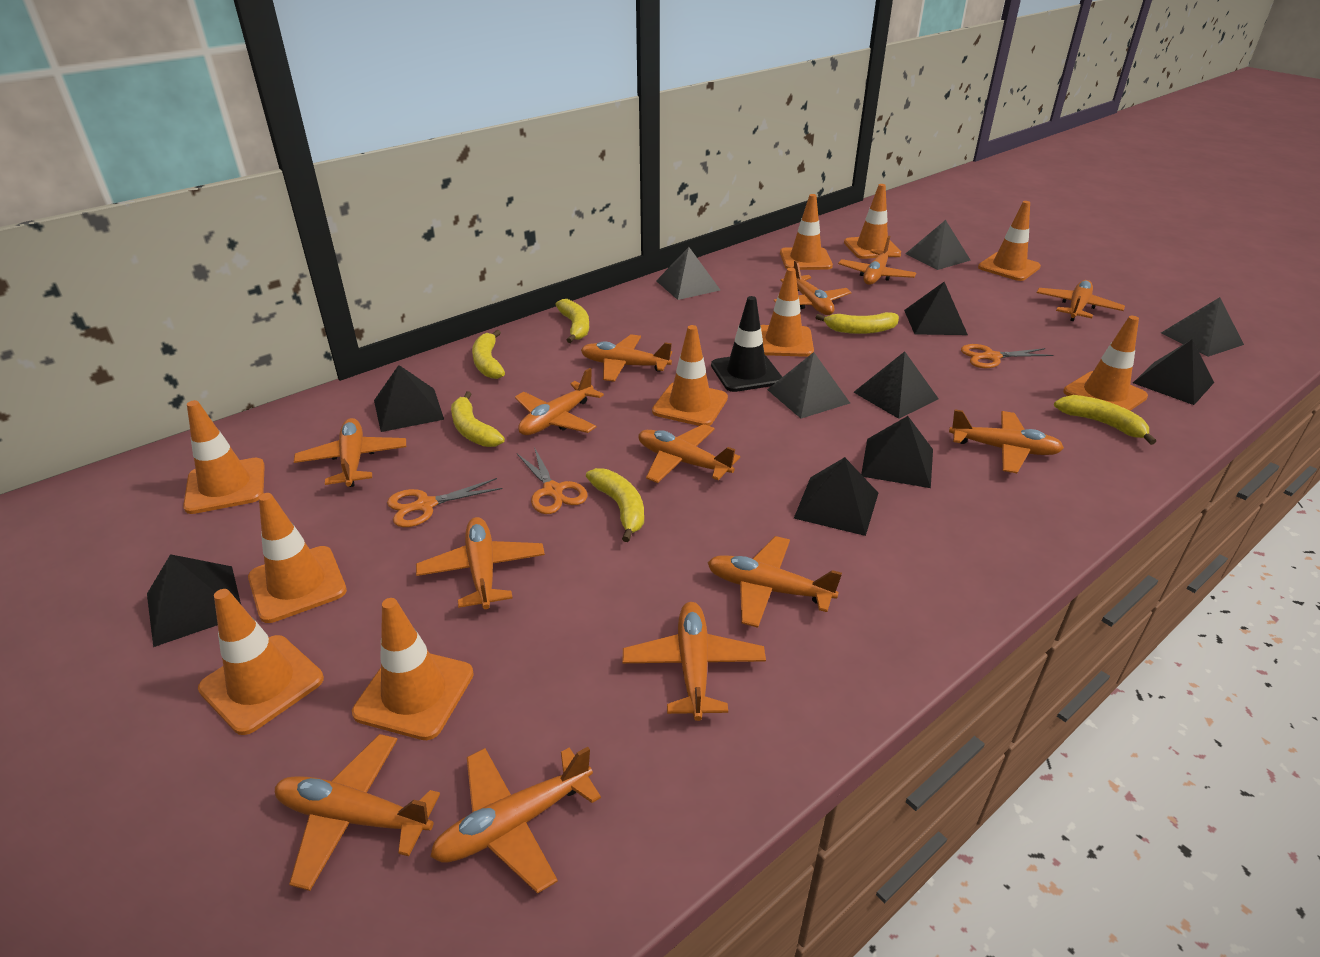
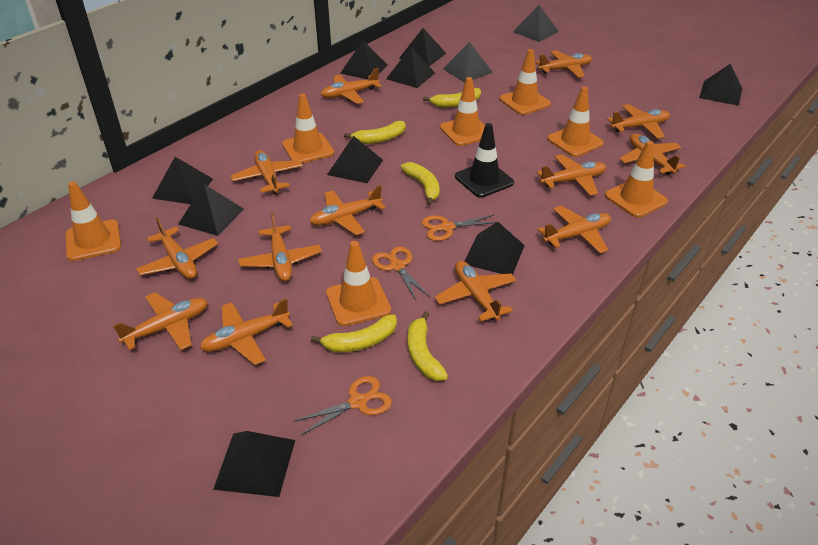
orange traffic cone: 10 -> 7
yellow banana: 6 -> 5

